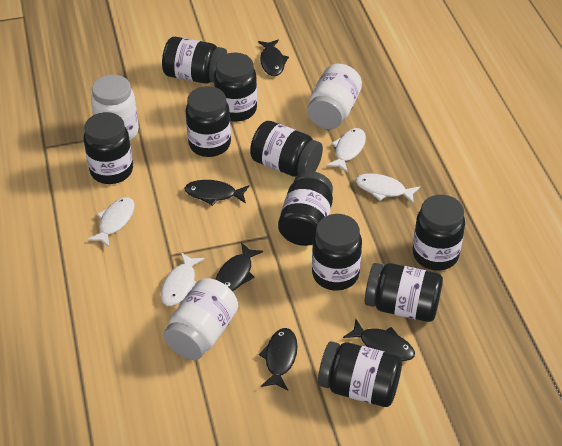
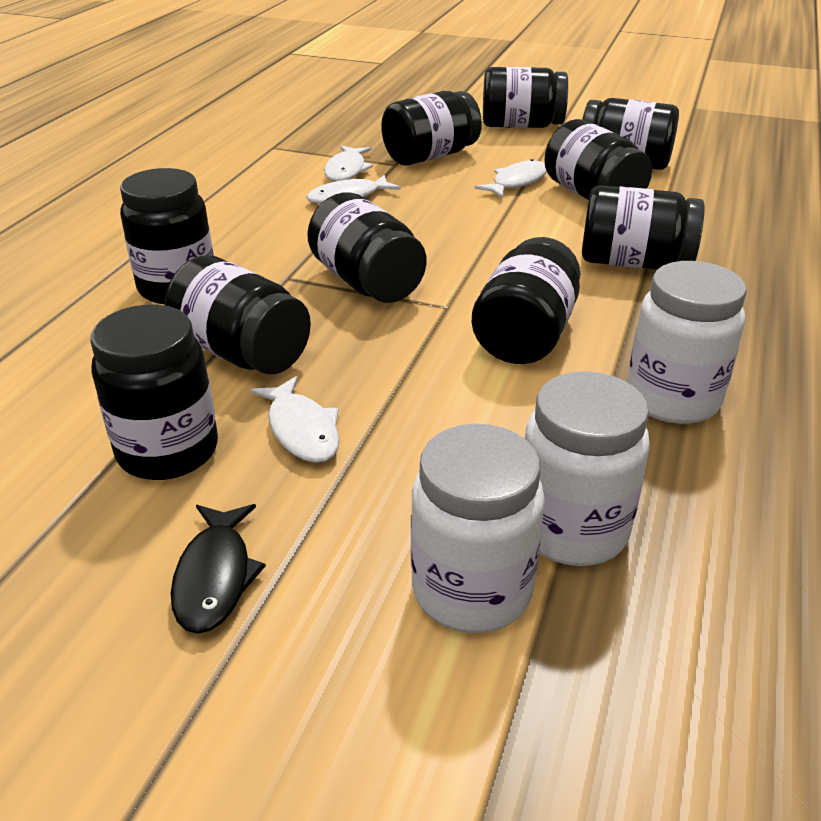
black fish: 5 -> 1

